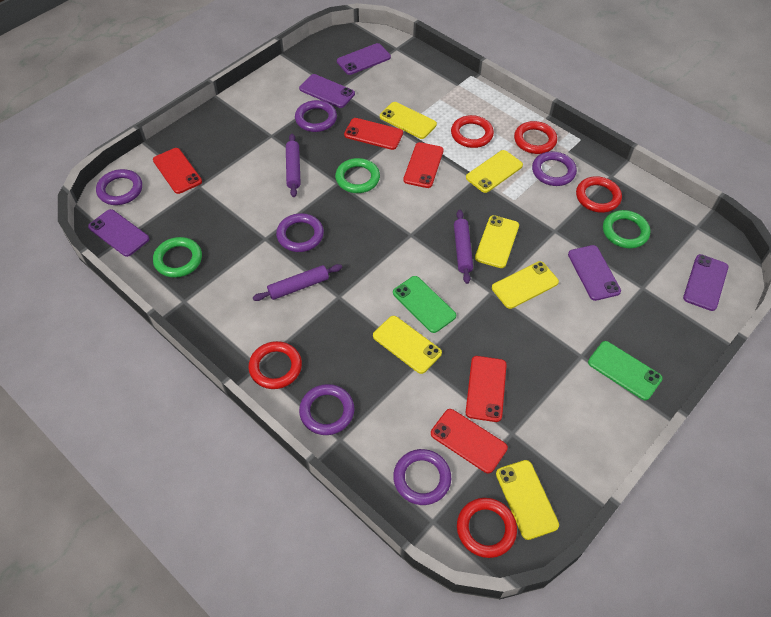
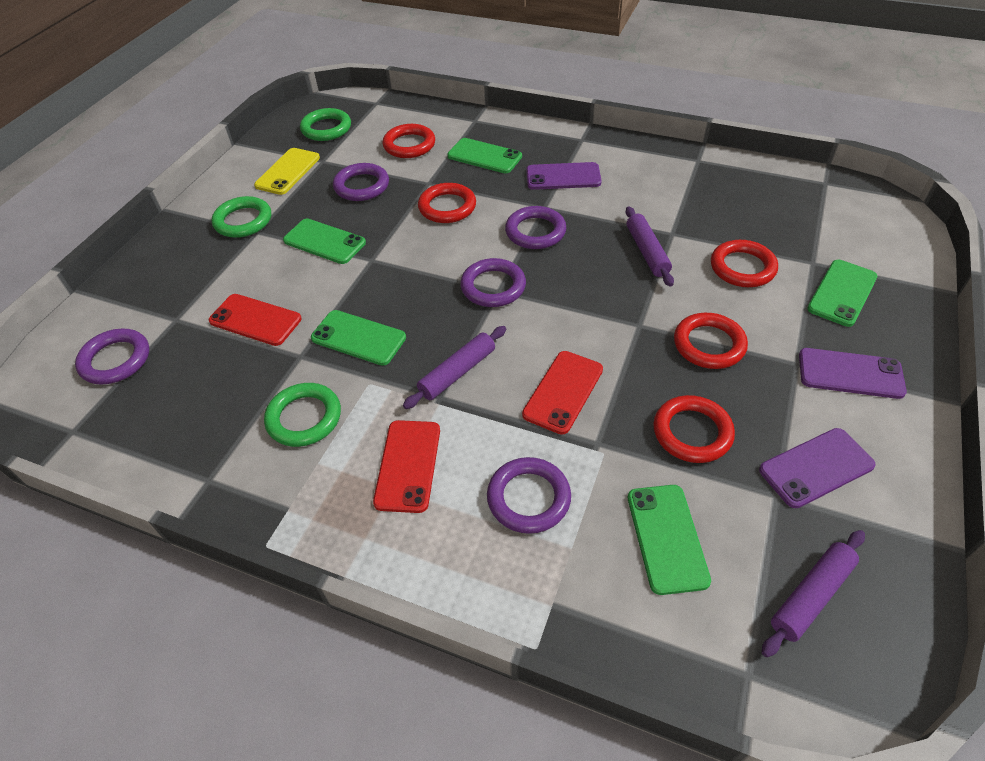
green phone: 2 -> 5
purple phone: 5 -> 3
purple ring: 6 -> 5
red phone: 5 -> 3
yellow phone: 6 -> 1

